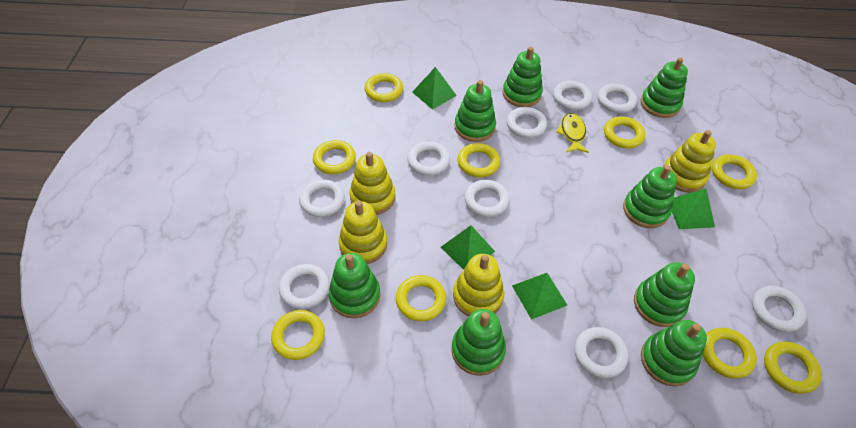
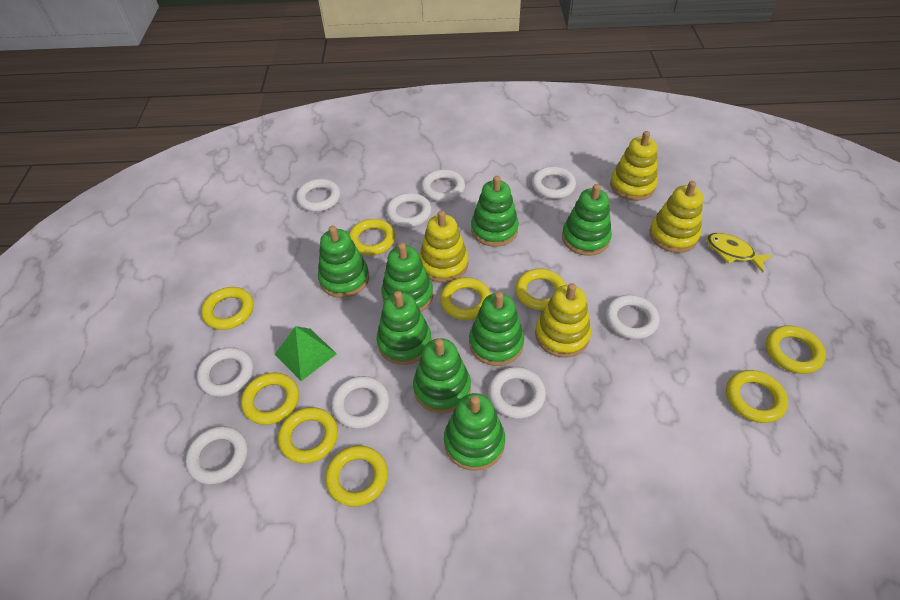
green pyramid: 4 -> 1

